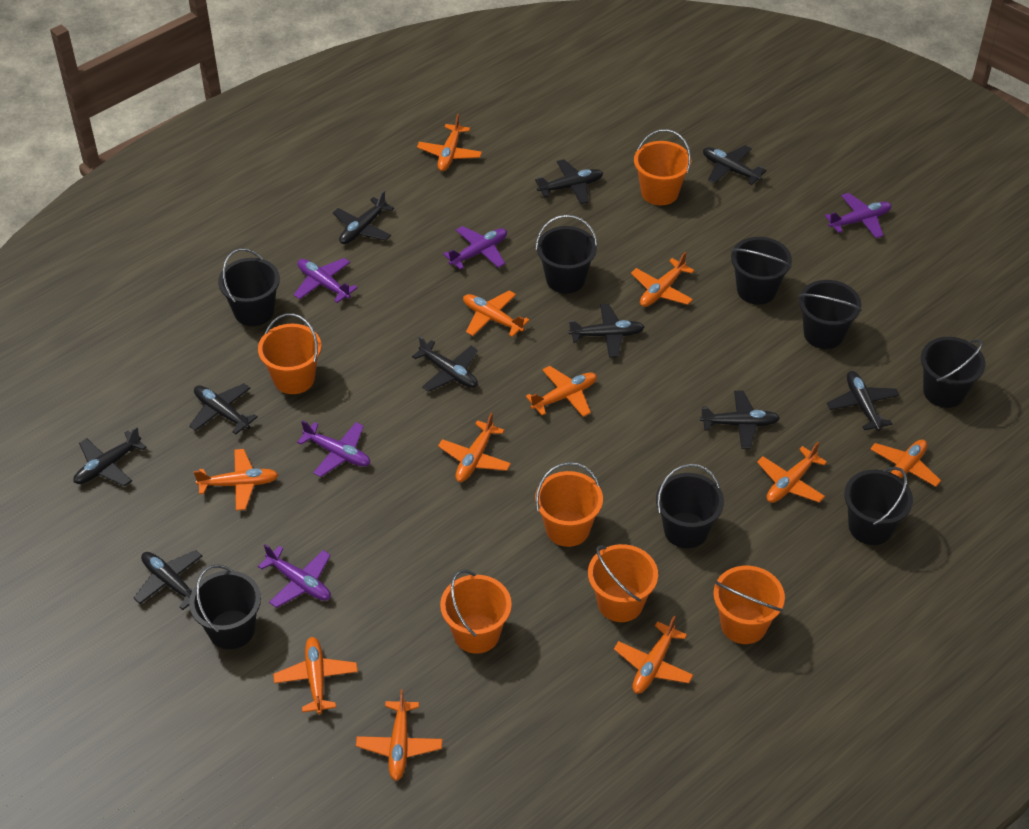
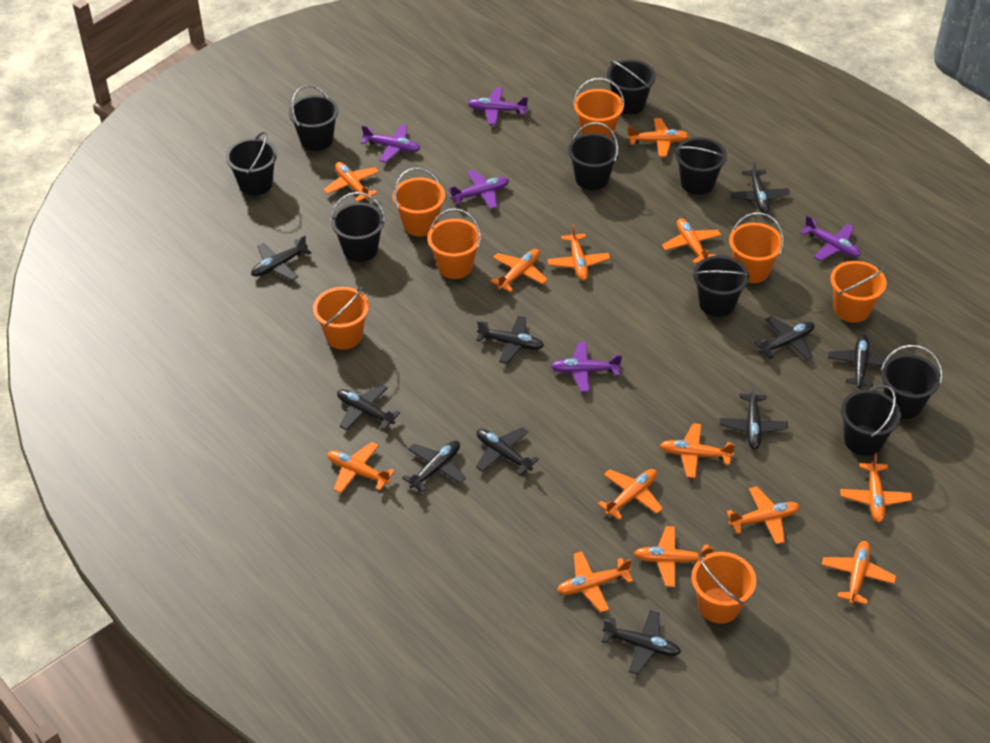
black bucket: 8 -> 9
orange bucket: 6 -> 7
orange plane: 11 -> 13

